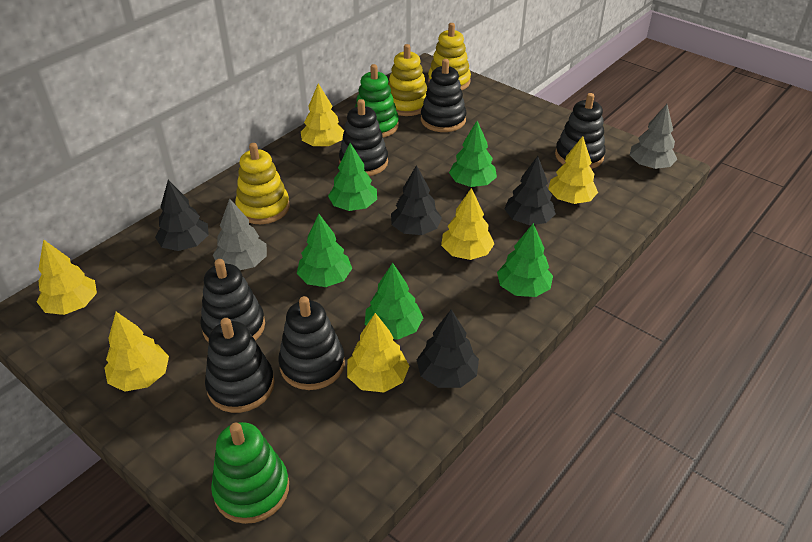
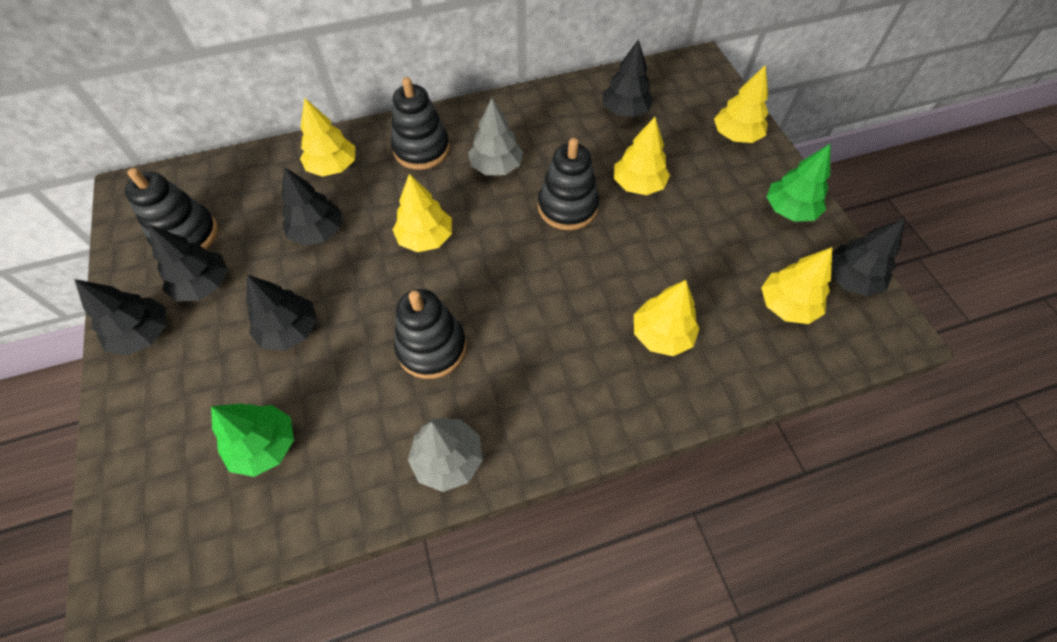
black stacking toy: 6 -> 4
black tree: 4 -> 6
green stacking toy: 2 -> 0
green tree: 5 -> 2
yellow stacking toy: 3 -> 0

